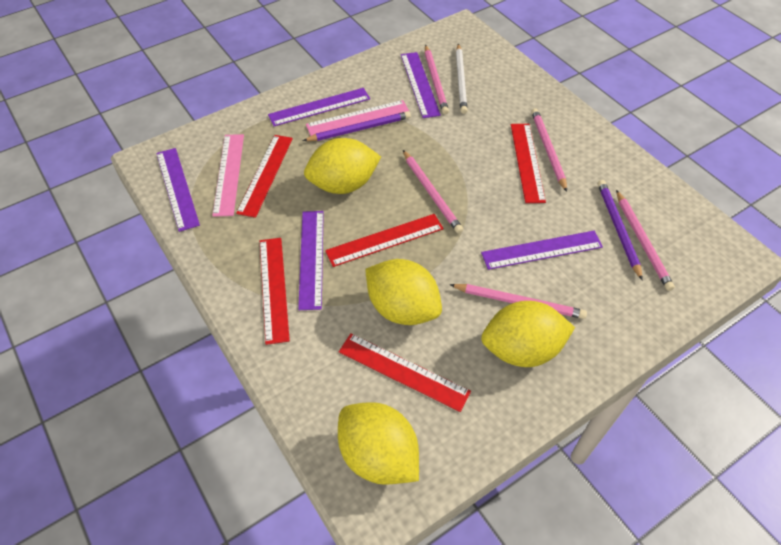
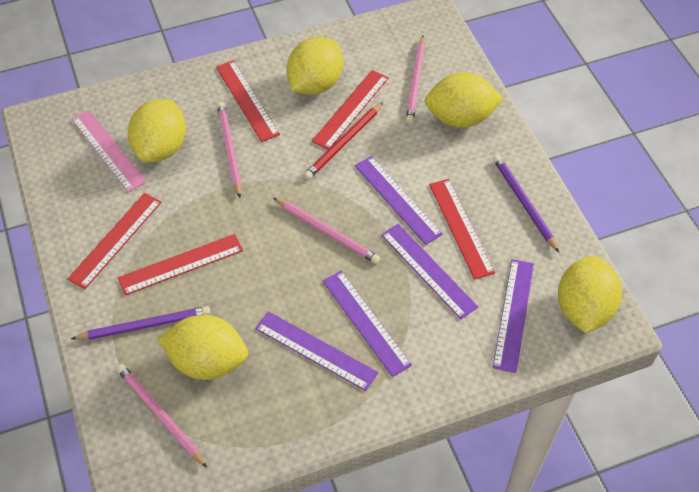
pink pencil: 5 -> 4
pink ruler: 2 -> 1
red pencil: 0 -> 1
white pencil: 1 -> 0
yellow lemon: 4 -> 5

